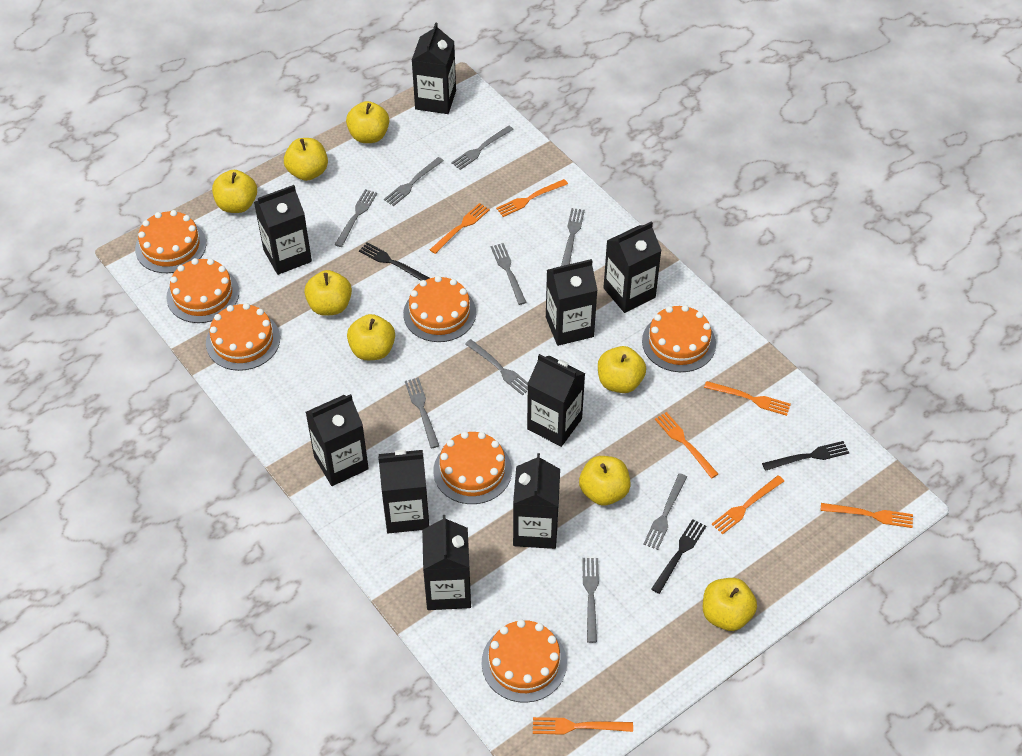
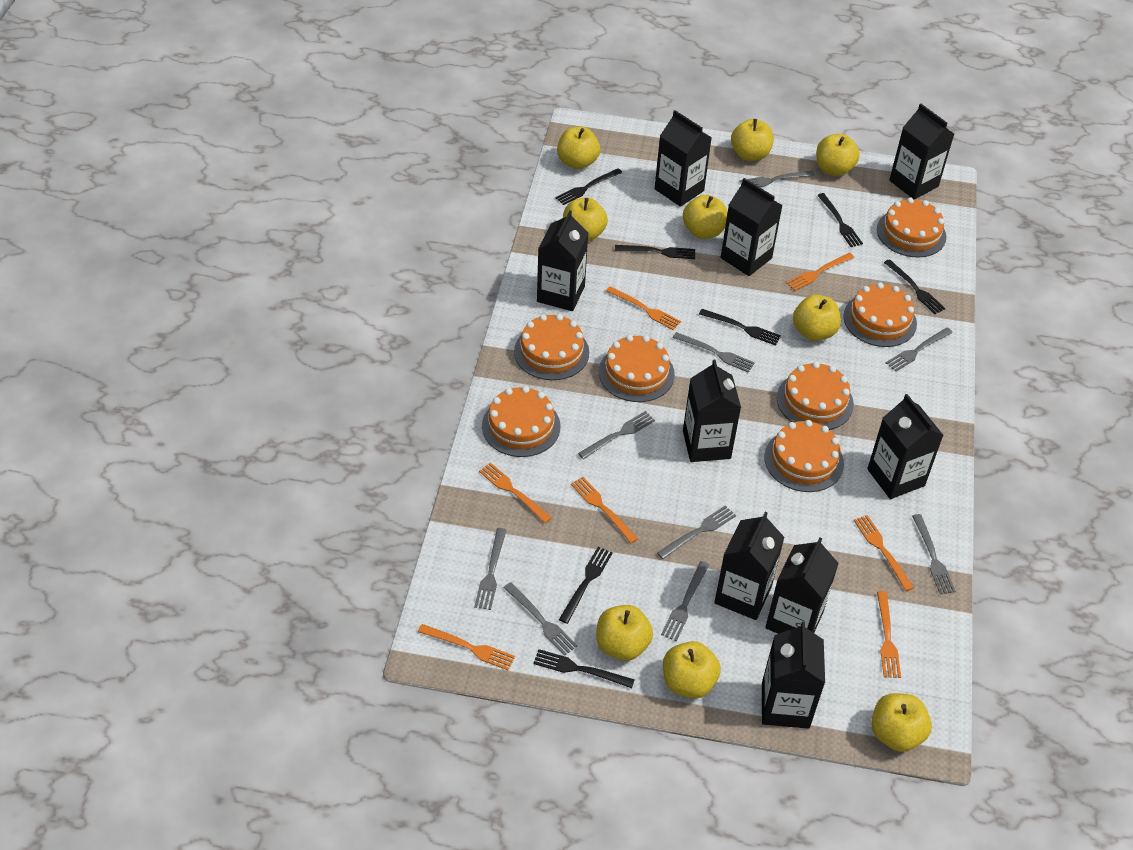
black fork: 3 -> 7
yellow apple: 8 -> 9

